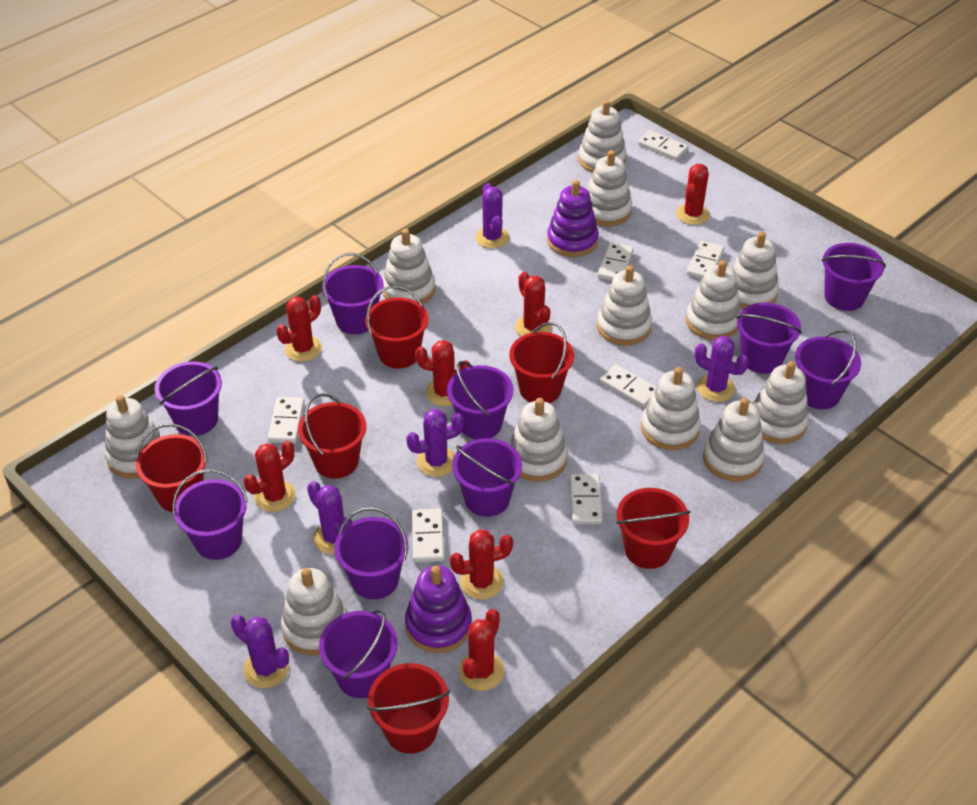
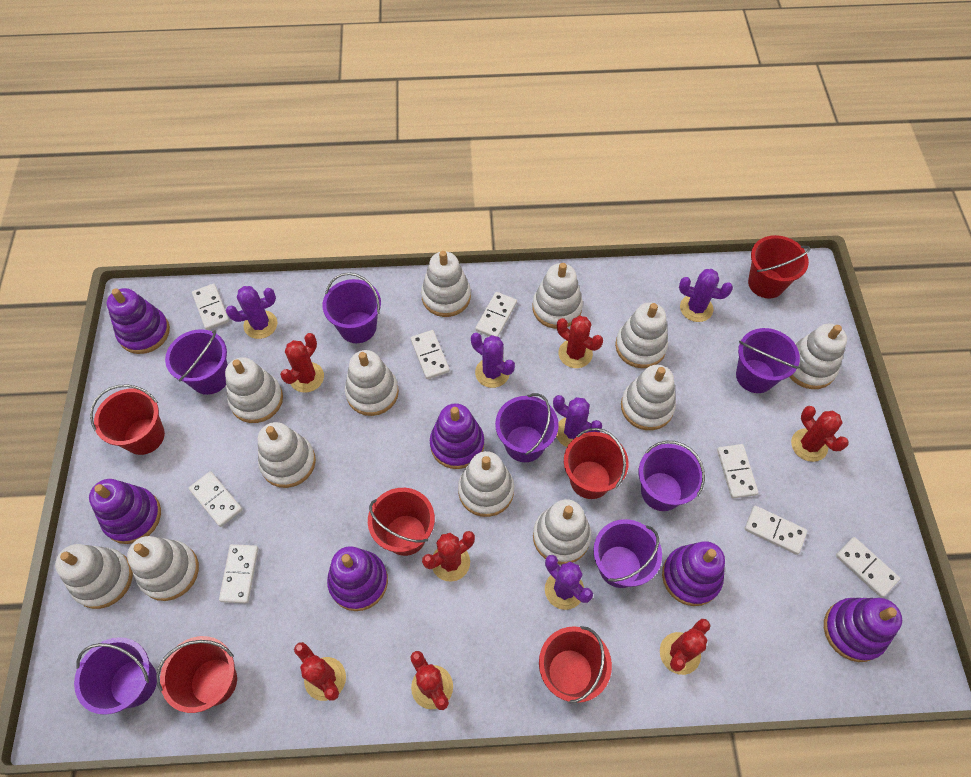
purple bucket: 10 -> 7
purple stacking toy: 2 -> 6
white domino: 7 -> 8

